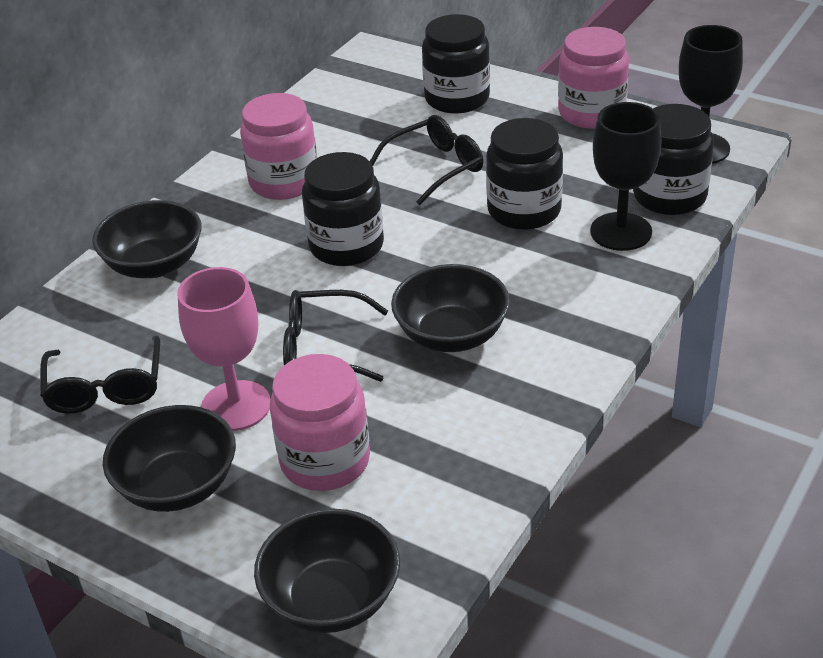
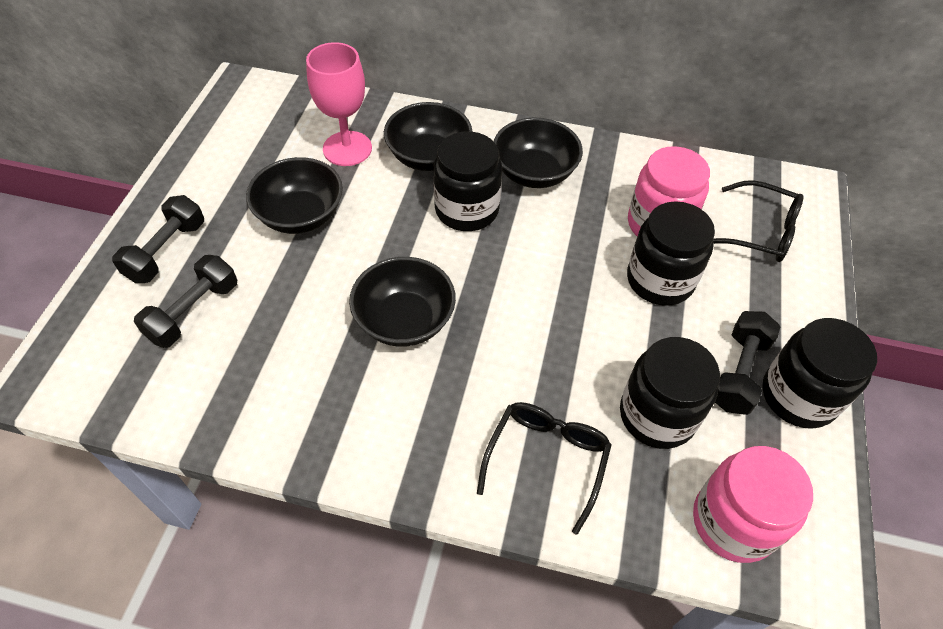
black dumbbell: 0 -> 3
black glasses: 3 -> 2
black goblet: 2 -> 0
pink jar: 3 -> 2

